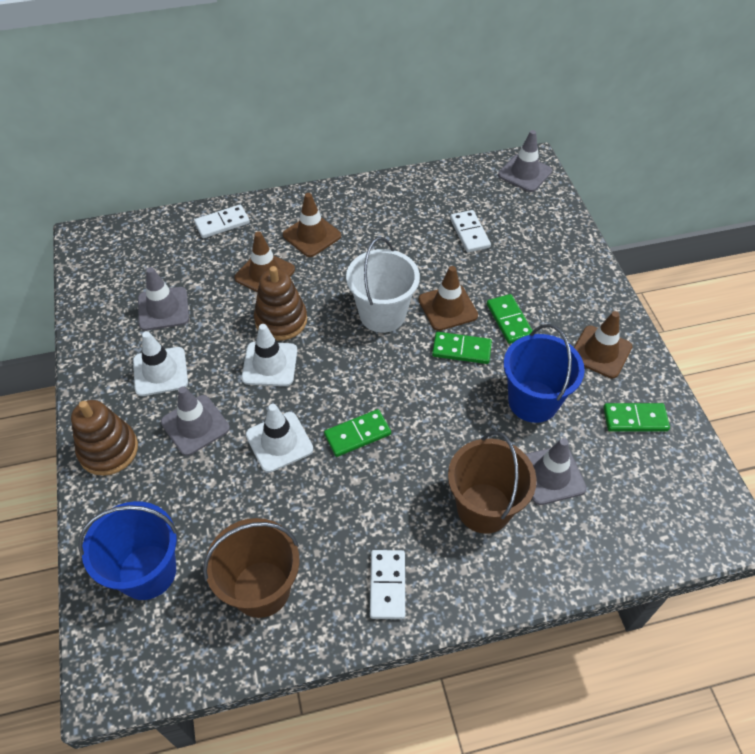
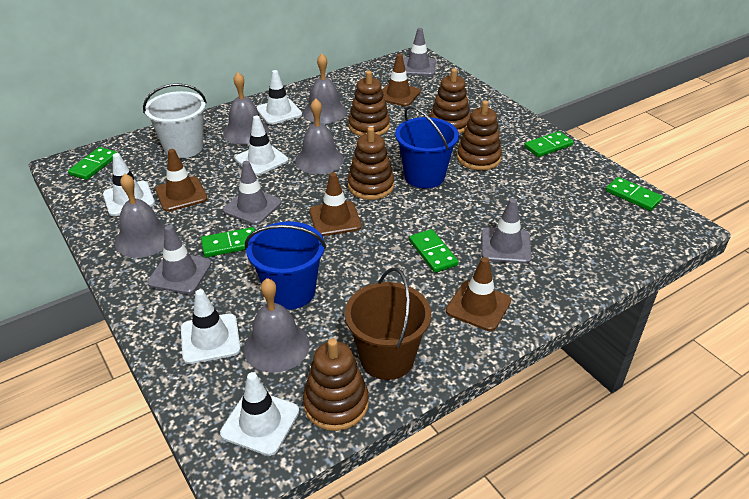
brown bucket: 2 -> 1
brown stacking toy: 2 -> 5
green domino: 4 -> 5
grey bell: 0 -> 5
white domino: 3 -> 0
white traffic cone: 3 -> 5

